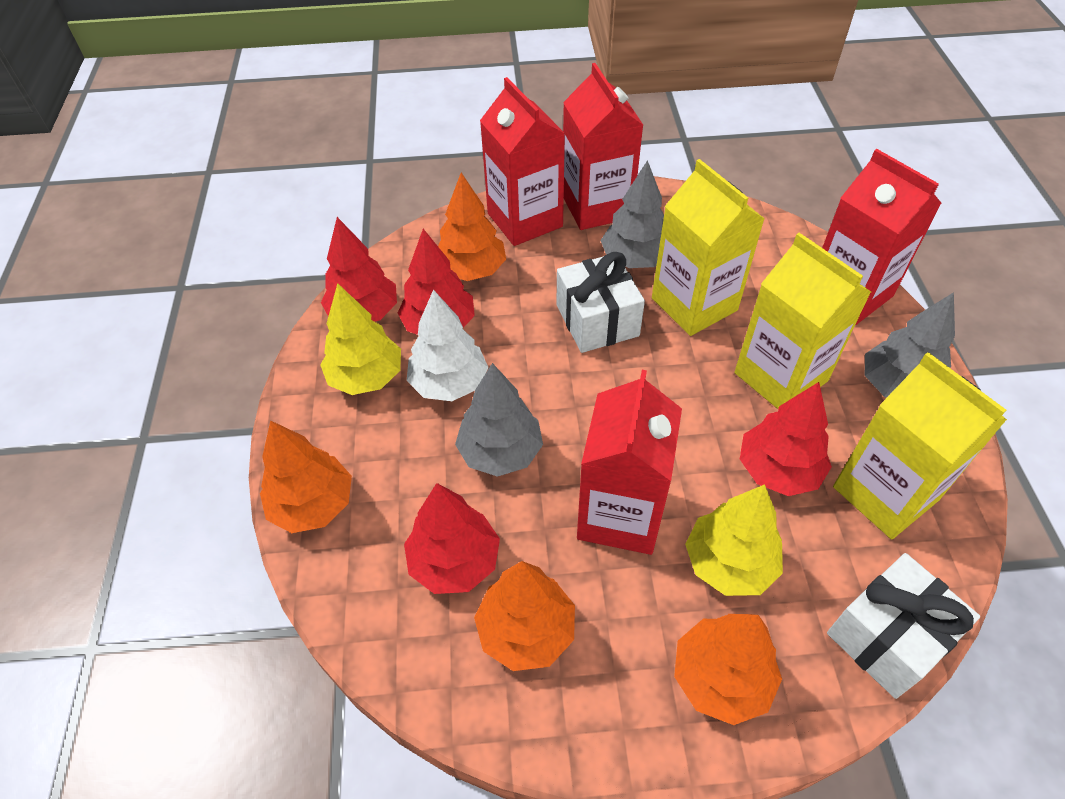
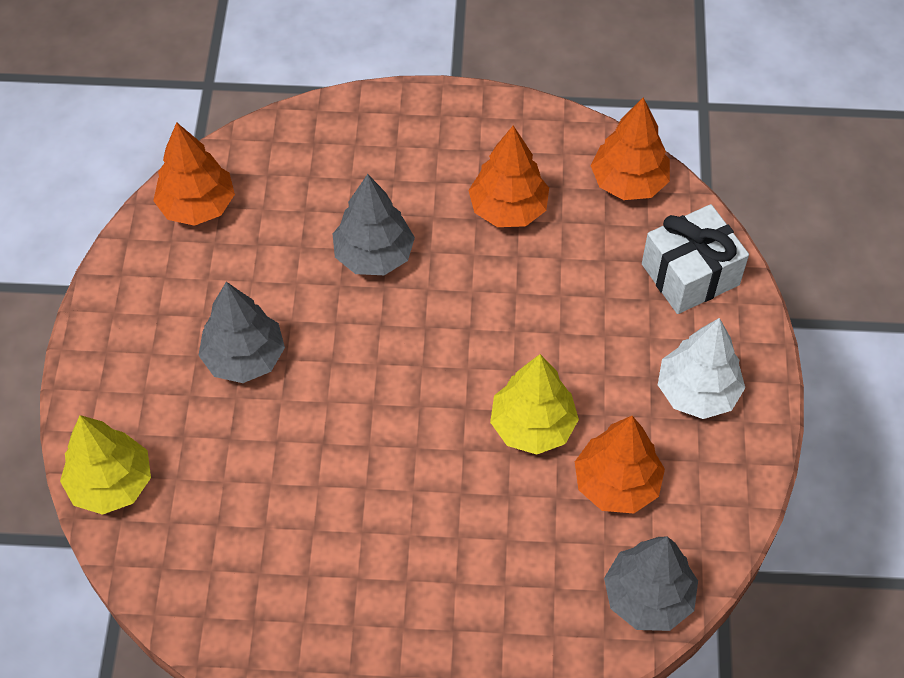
red carton: 4 -> 0
red tree: 4 -> 0
white gift: 2 -> 1
yellow carton: 3 -> 0

